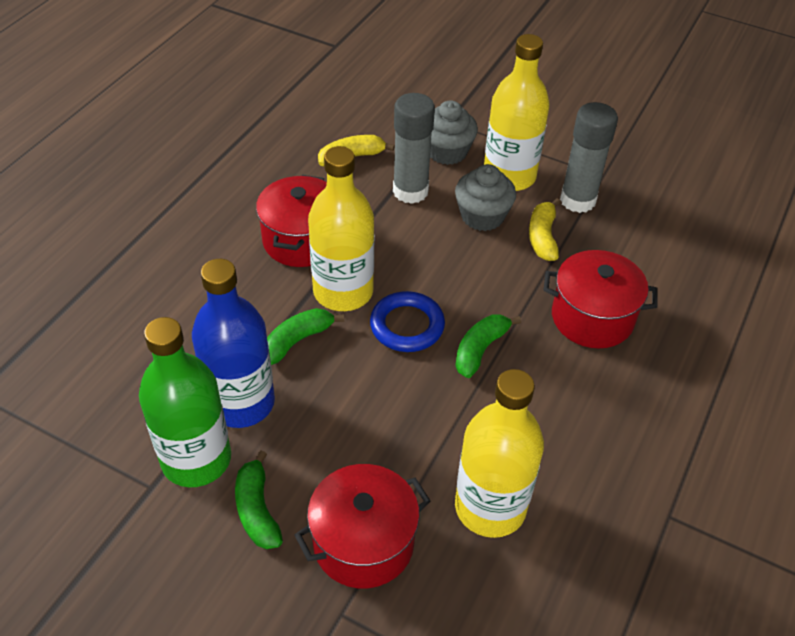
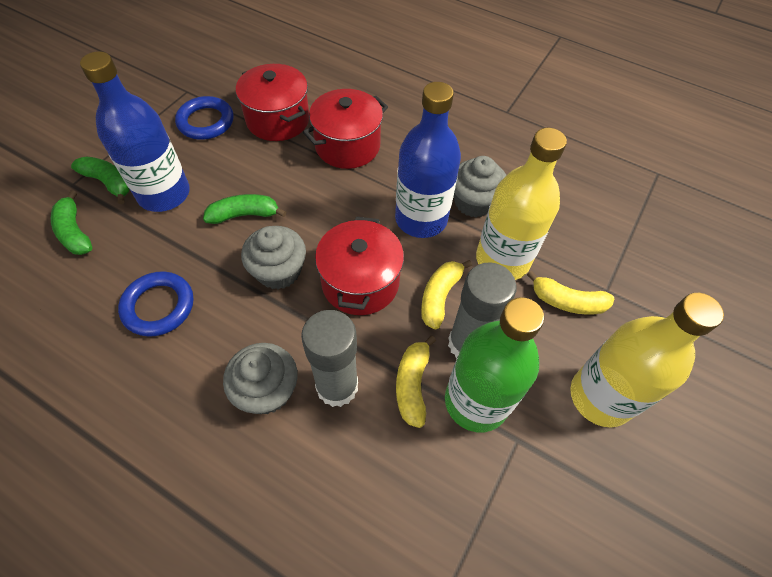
blue bottle: 1 -> 2
blue ring: 1 -> 2
grey cupcake: 2 -> 3
yellow banana: 2 -> 3
yellow bottle: 3 -> 2

